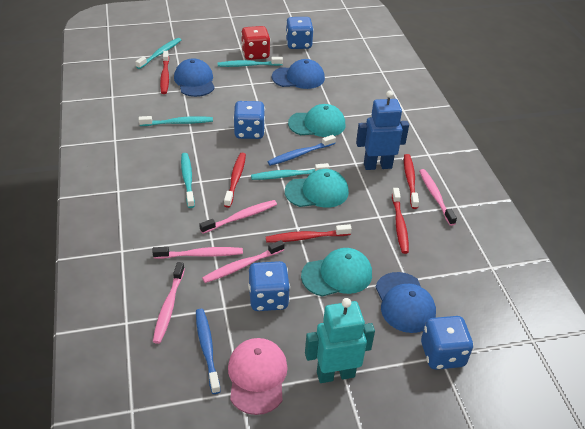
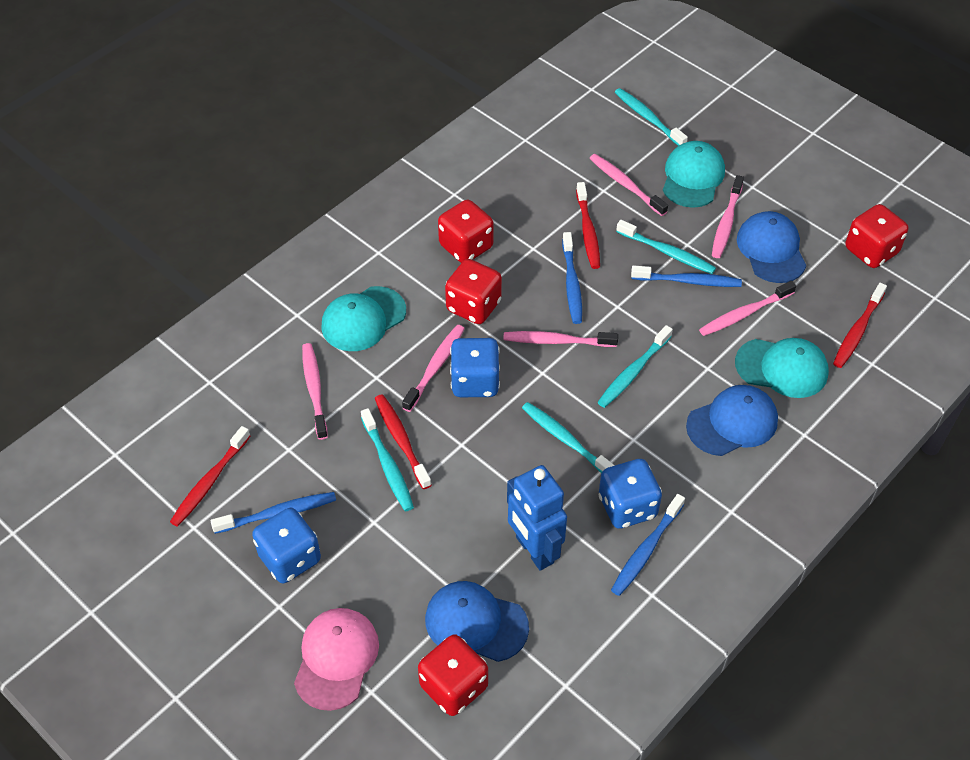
blue dice: 4 -> 3
blue toothbrush: 2 -> 4
pink toothbrush: 5 -> 6
red dice: 1 -> 4
red toothbrush: 5 -> 4
turquoise robot: 1 -> 0

